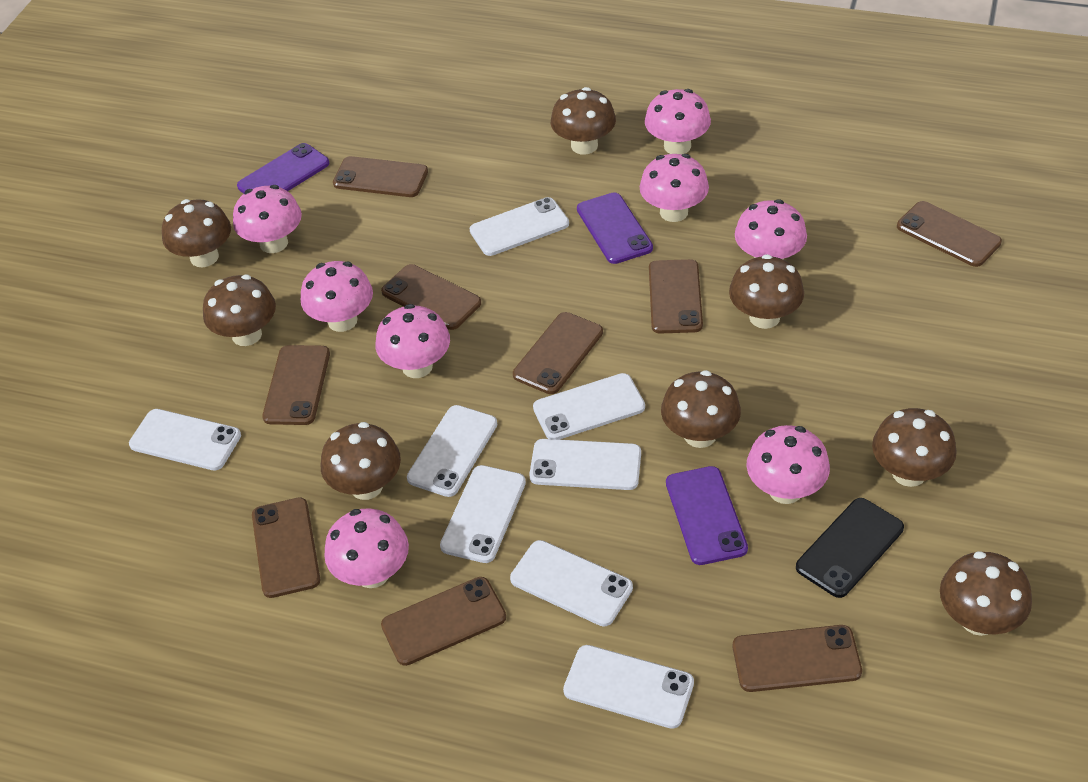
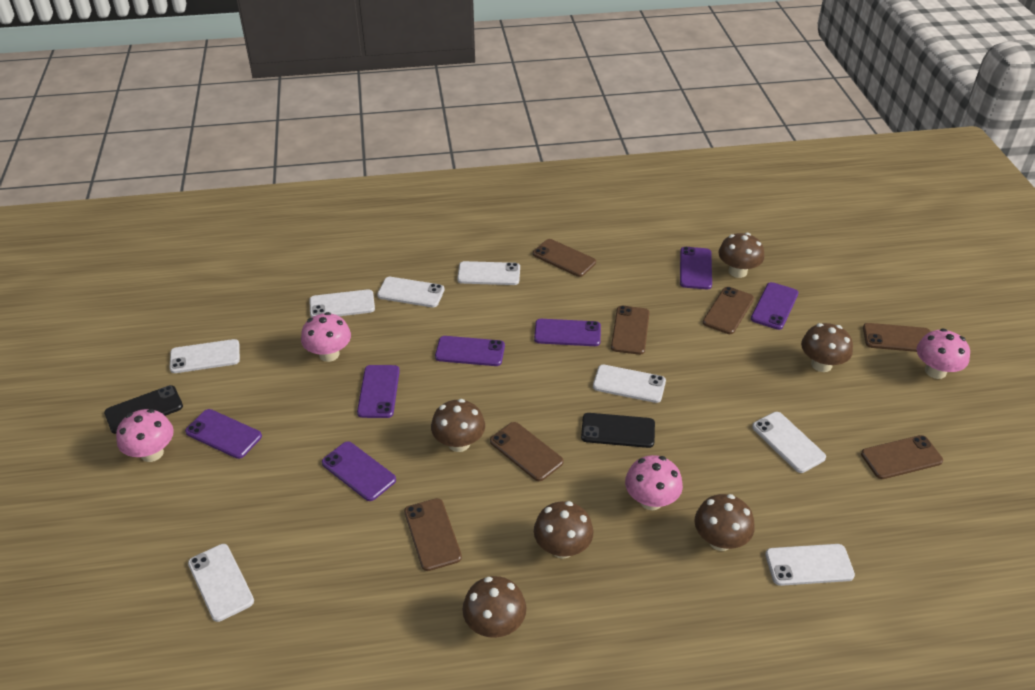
black phone: 1 -> 2
brown mushroom: 8 -> 6
brown phone: 9 -> 7
pink mushroom: 8 -> 4
purple phone: 3 -> 7

